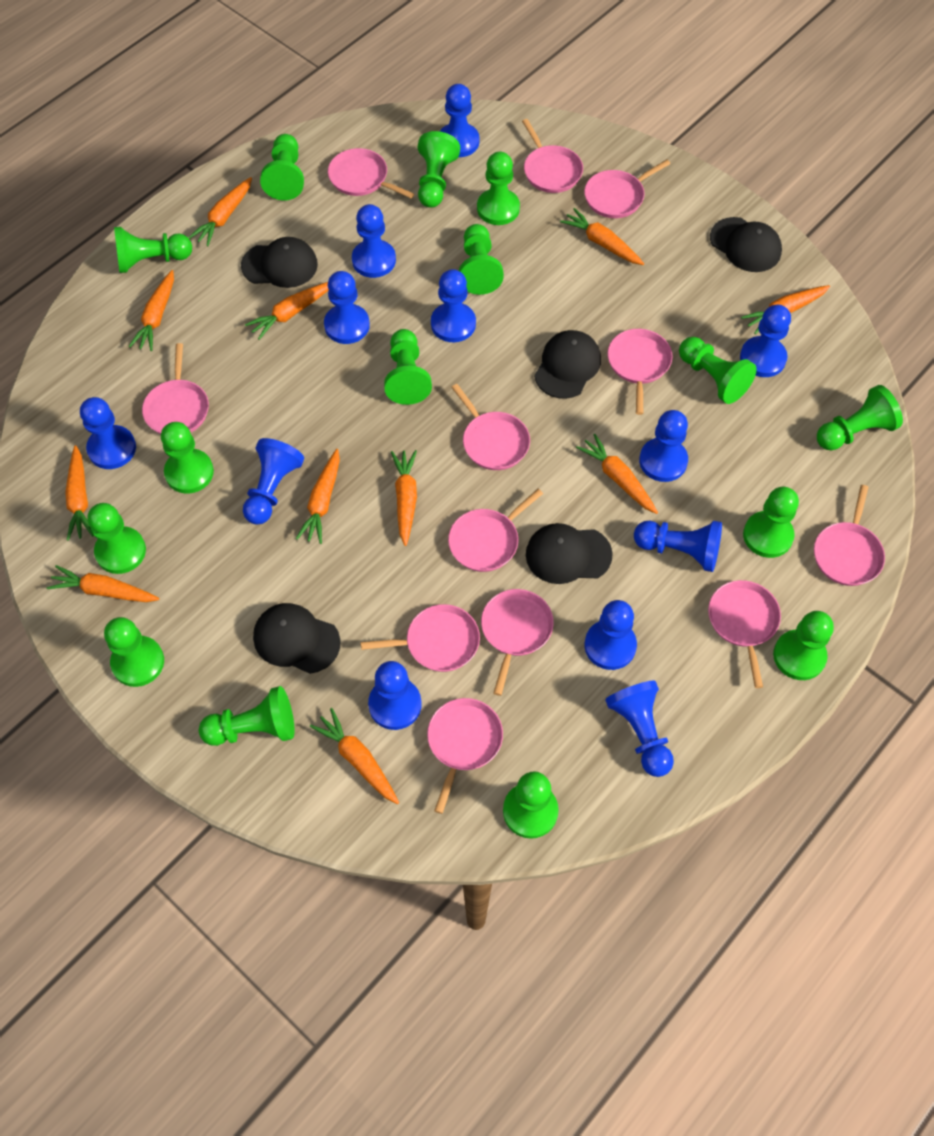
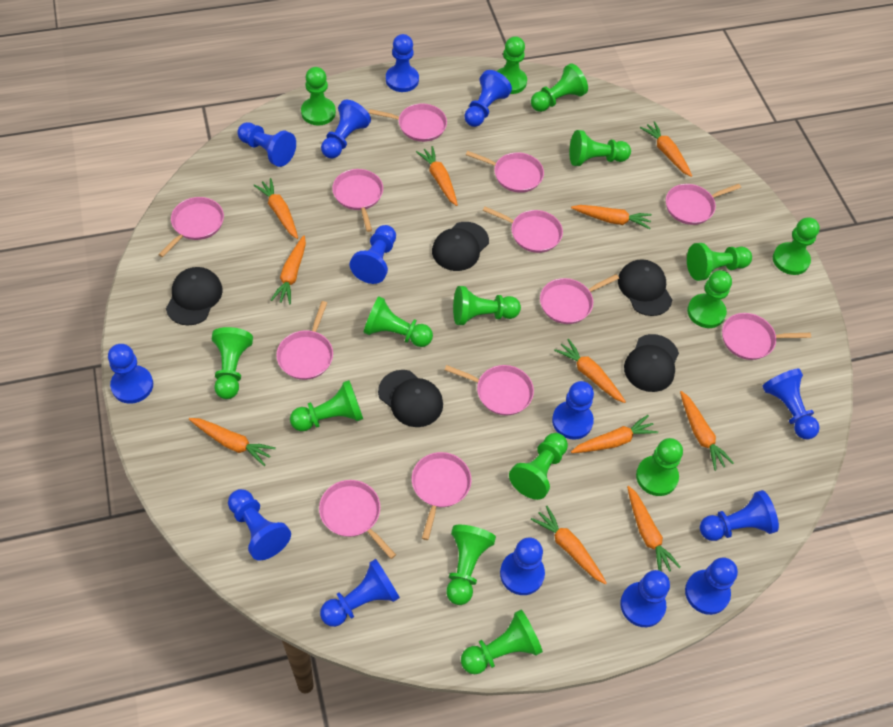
blue pawn: 12 -> 14

